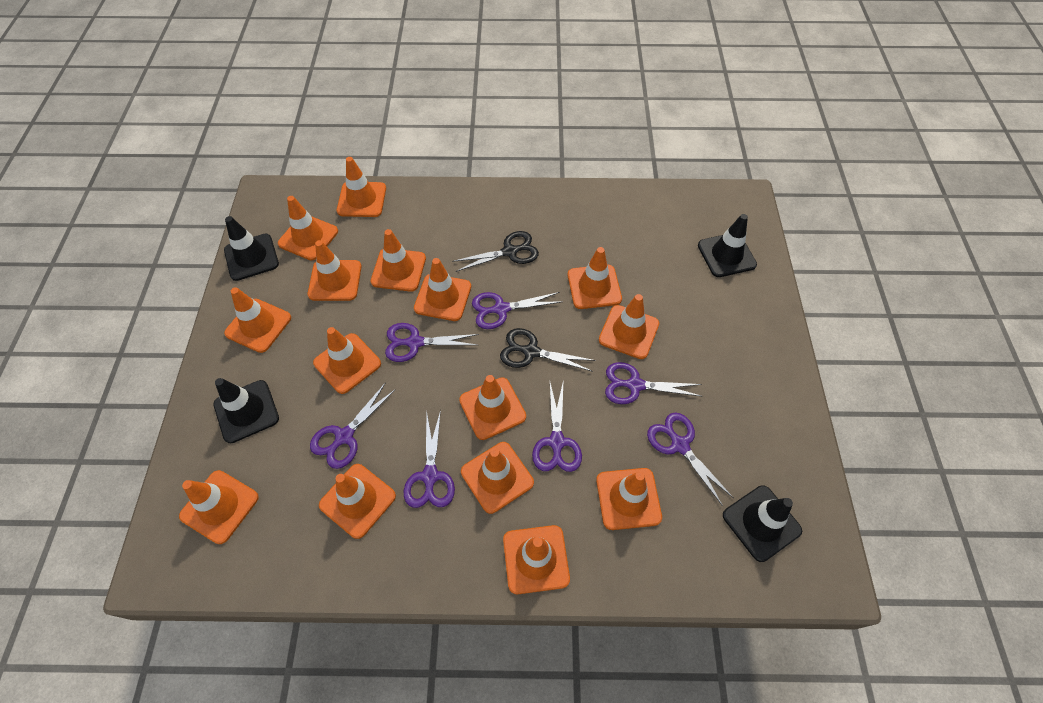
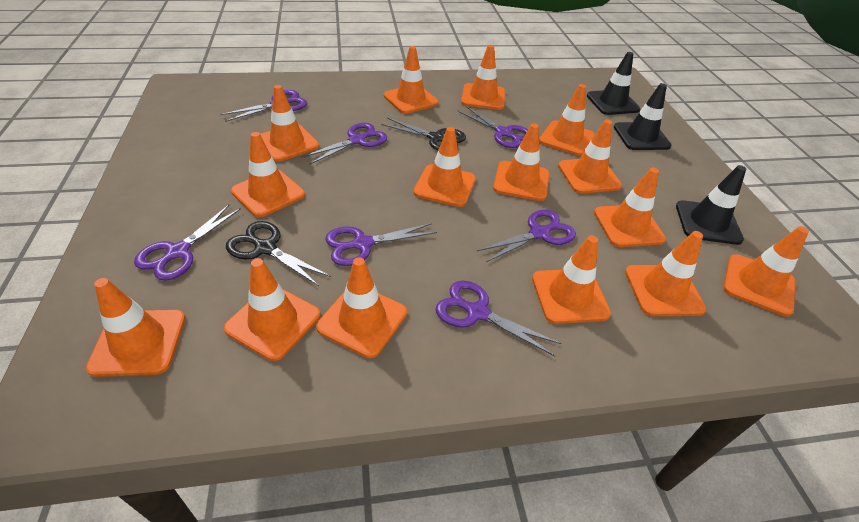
black traffic cone: 4 -> 3

